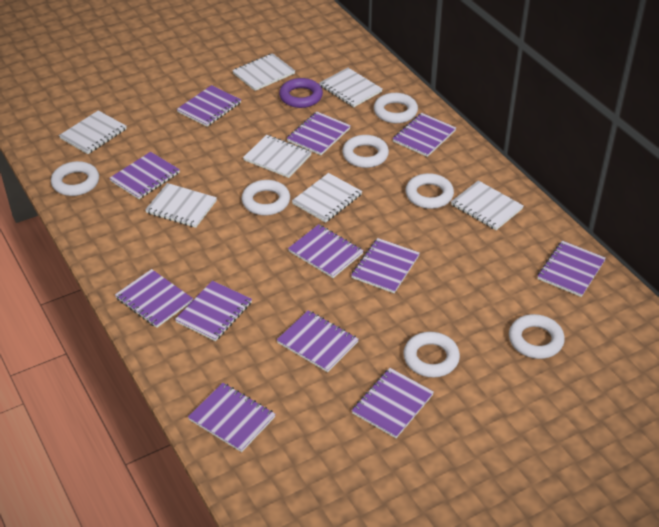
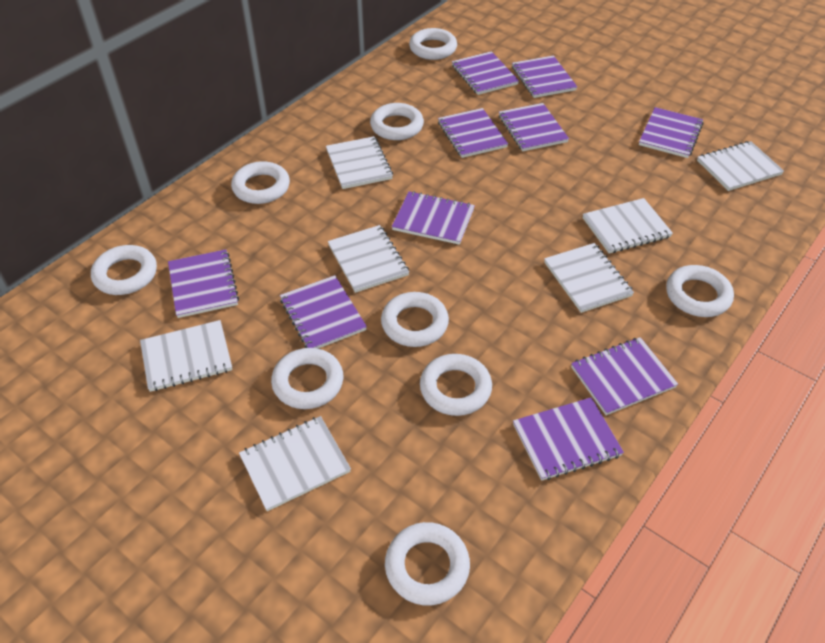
purple notebook: 12 -> 10
purple ring: 1 -> 0
white ring: 7 -> 9

